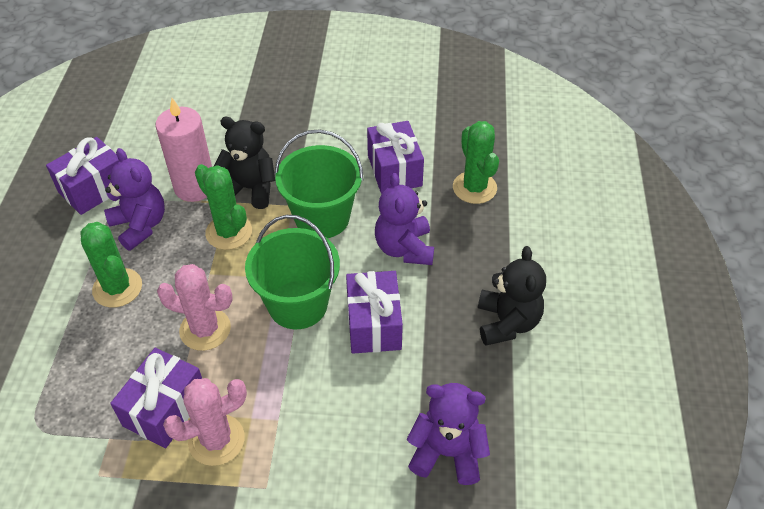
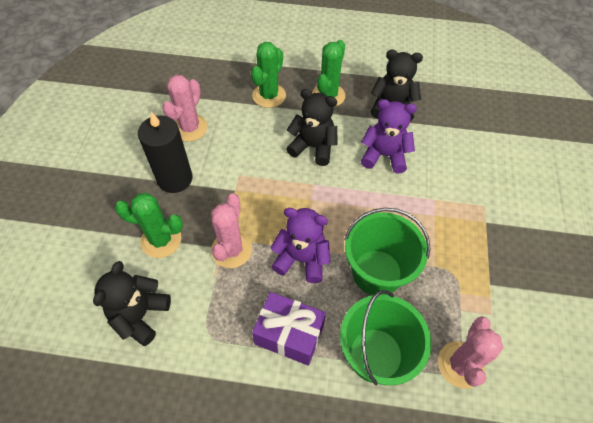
black candle: 0 -> 1
black teddy bear: 2 -> 3
pink cactus: 2 -> 3
pink candle: 1 -> 0
purple gift: 4 -> 1
purple teddy bear: 3 -> 2

